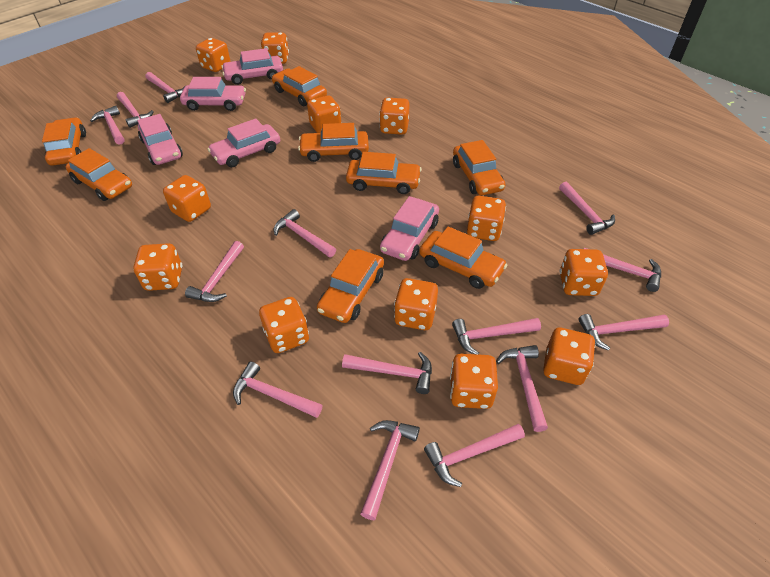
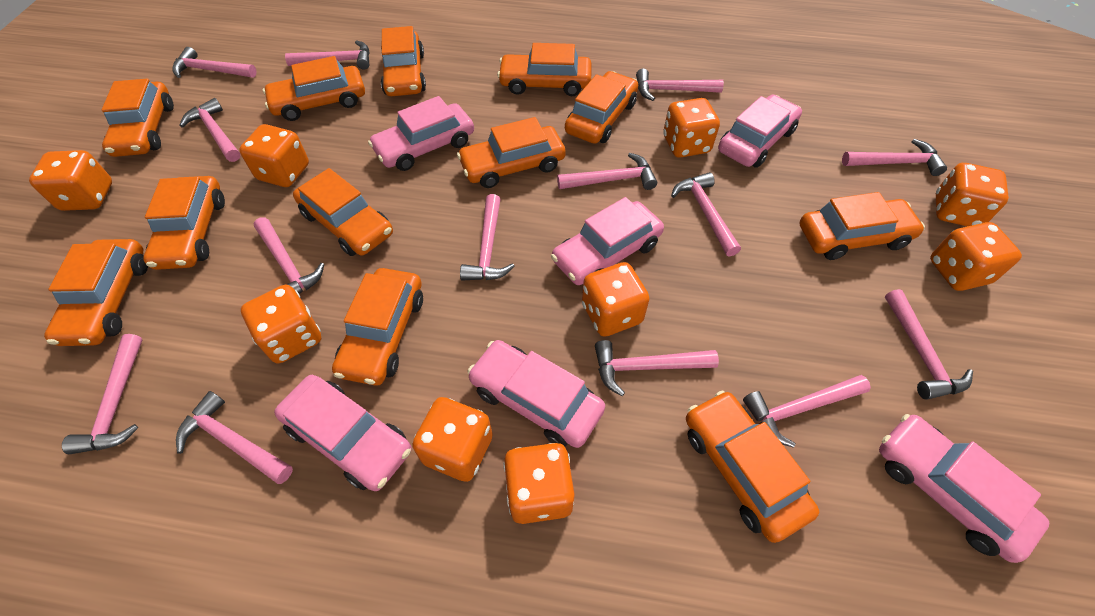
orange car: 8 -> 12
orange dice: 12 -> 9
pink car: 5 -> 6

